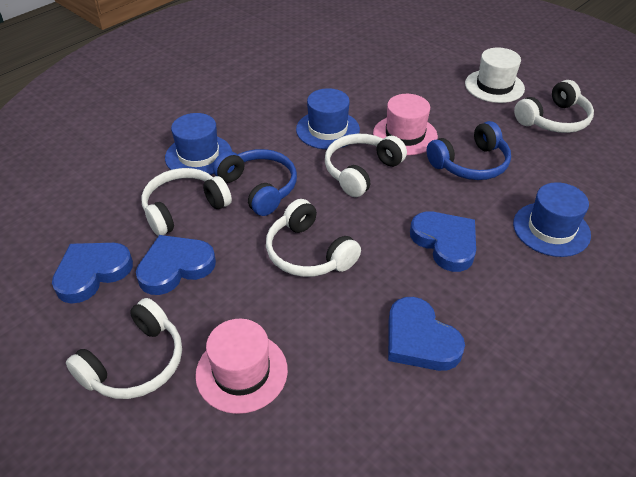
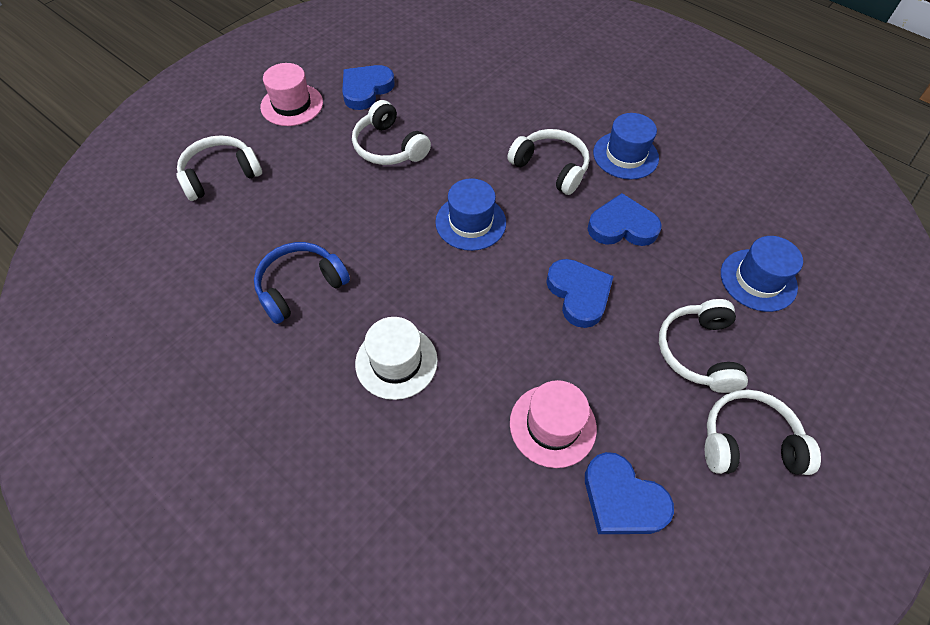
blue headphones: 2 -> 1

